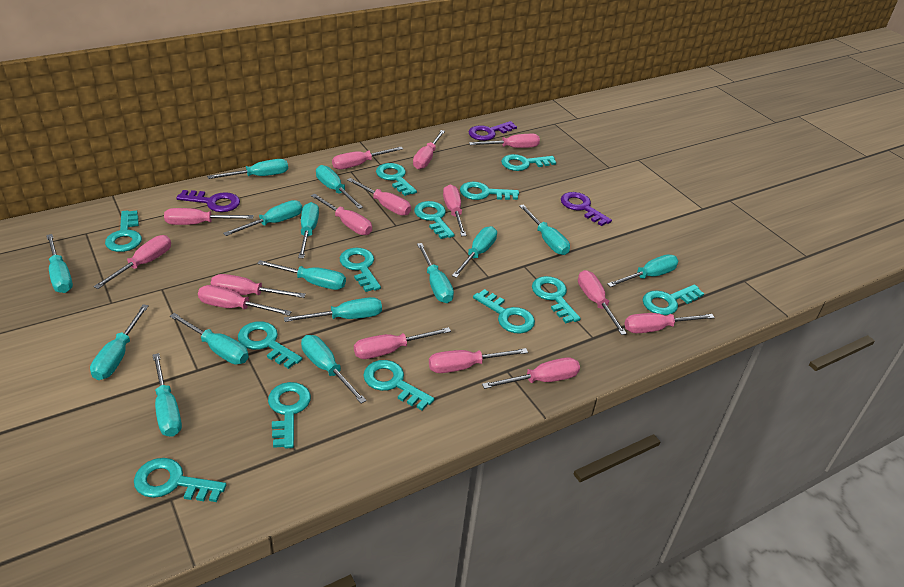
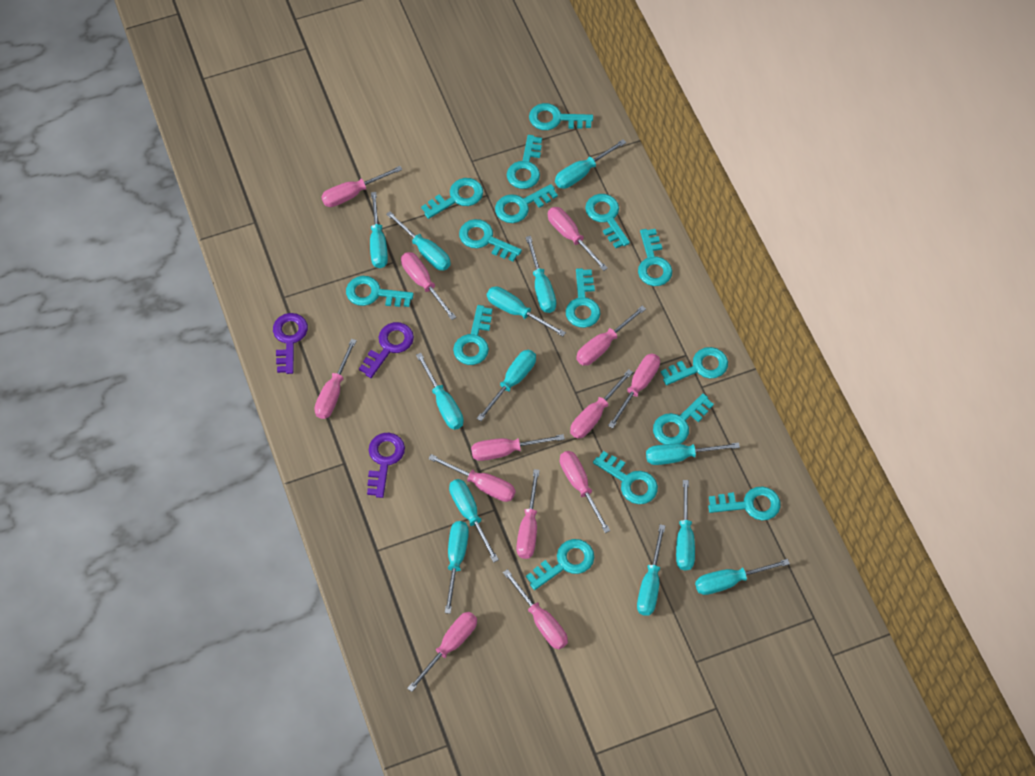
pink screwdriver: 15 -> 13
turquoise key: 13 -> 15
turquoise screwdriver: 15 -> 13

